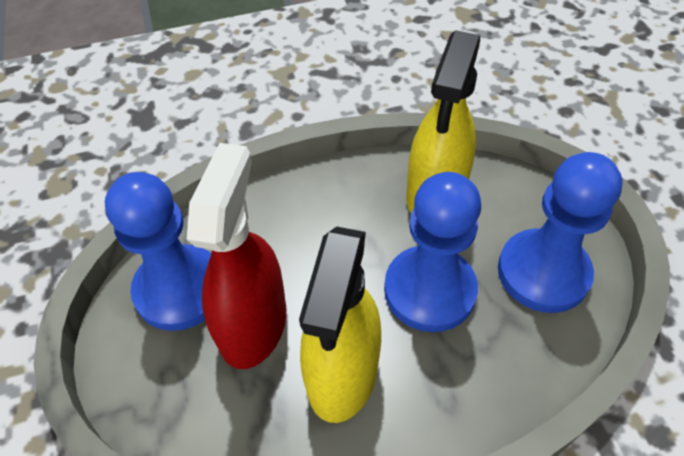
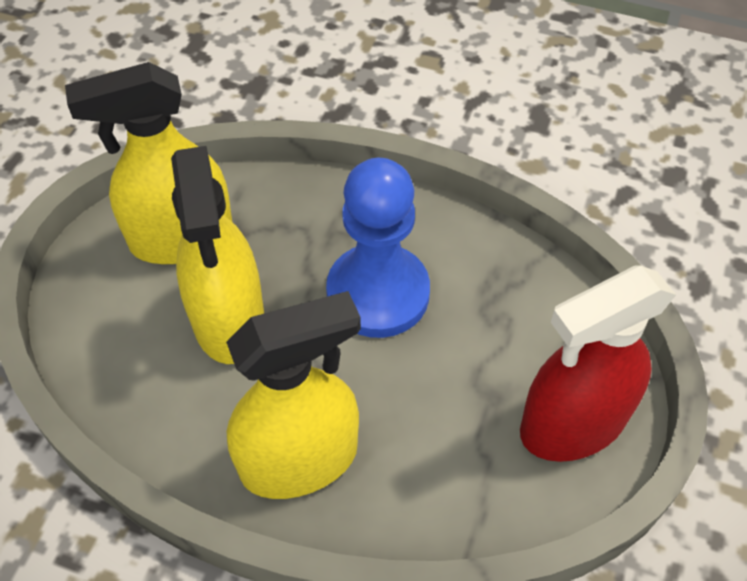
blue pawn: 3 -> 1
yellow spray bottle: 2 -> 3

